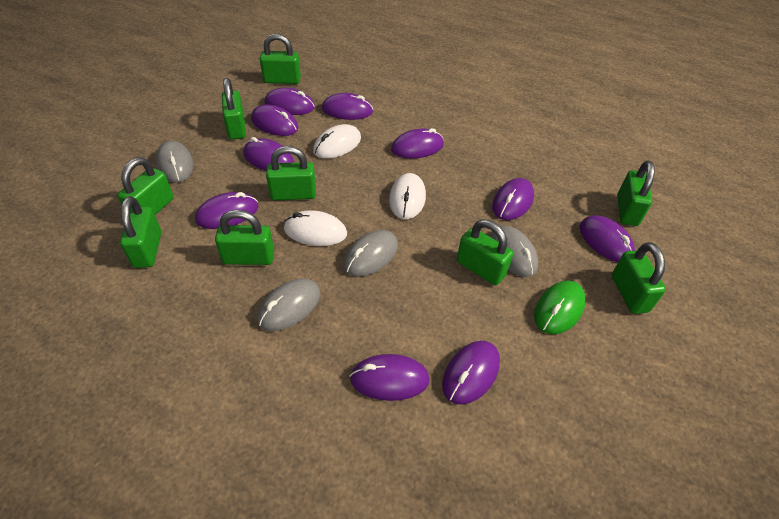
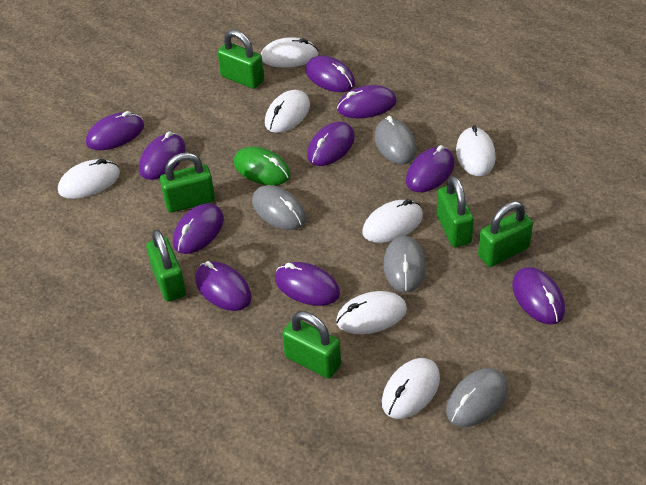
green padlock: 9 -> 6
white mouse: 3 -> 7

